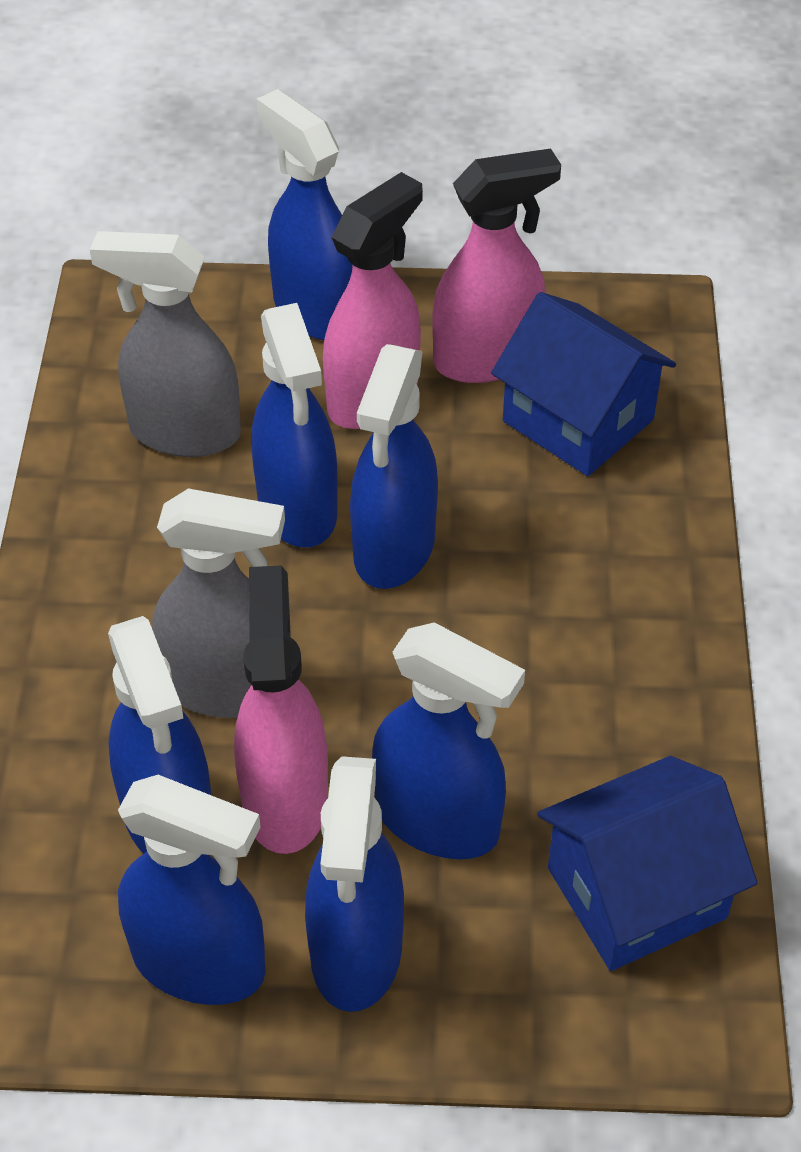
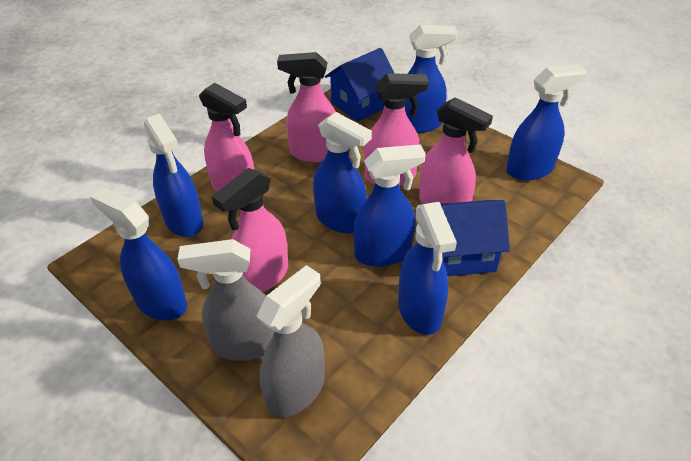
pink spray bottle: 3 -> 5

